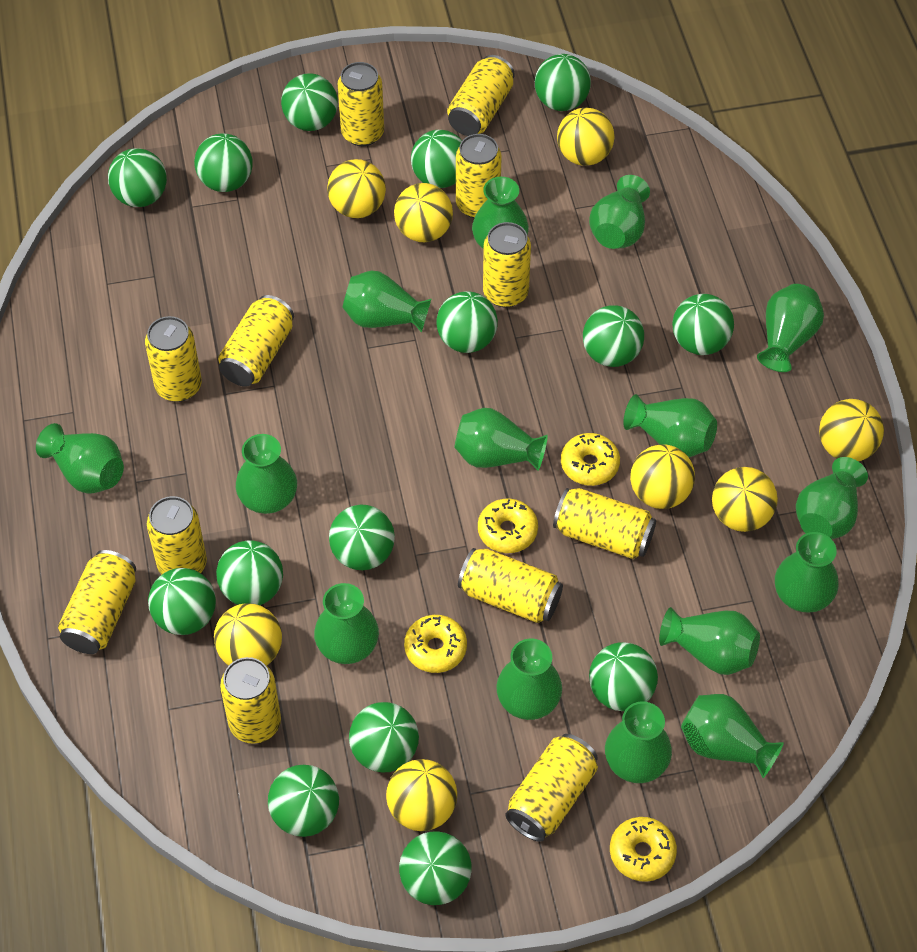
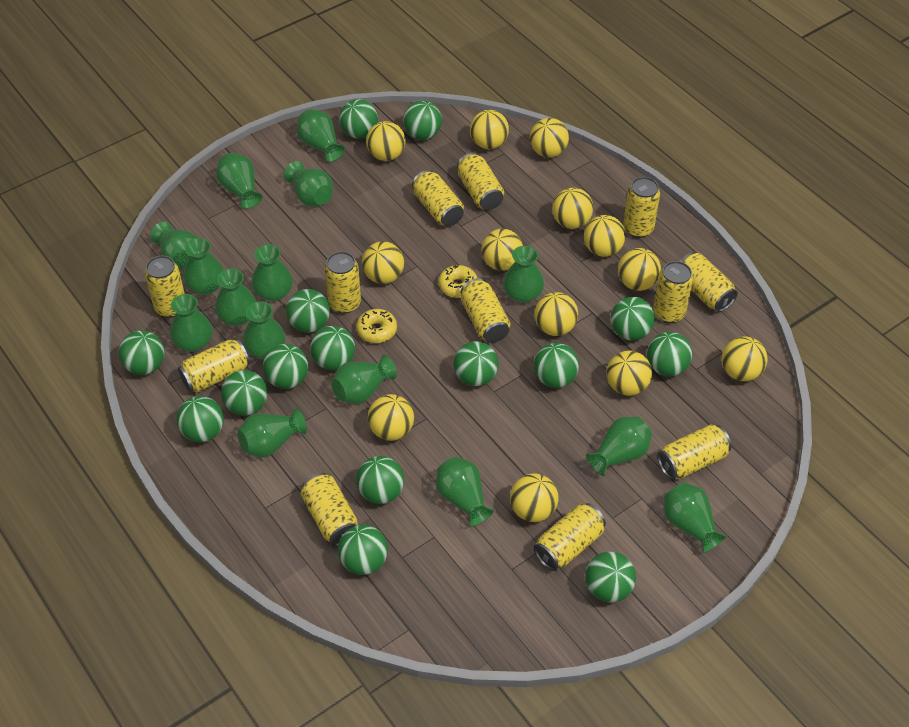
yellow ball: 8 -> 13
yellow donut: 4 -> 2

